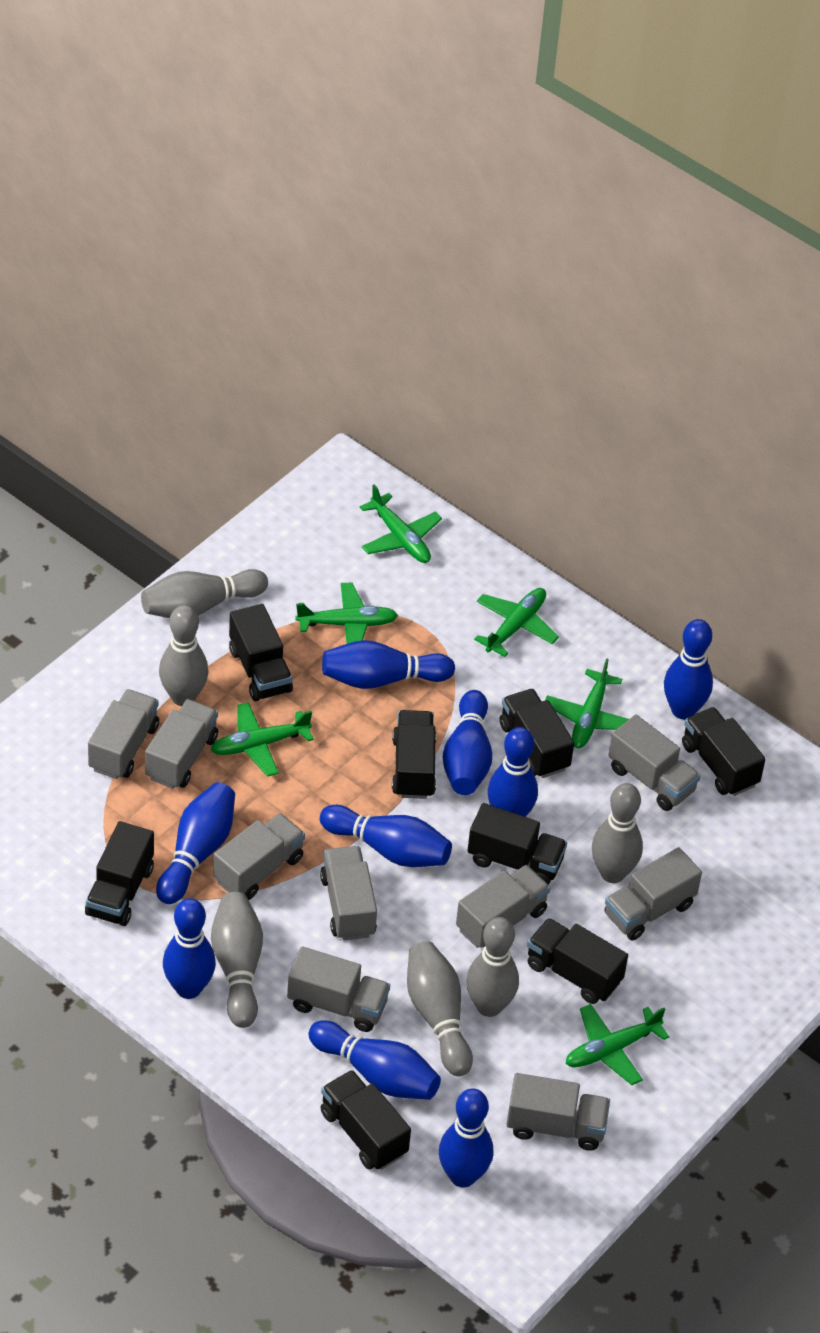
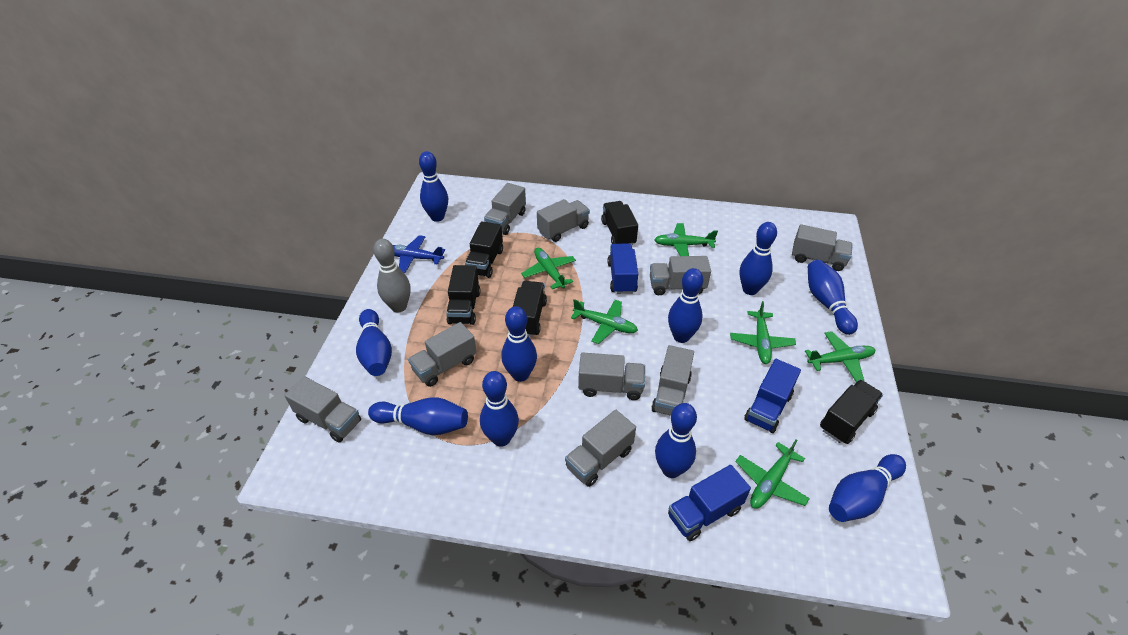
black truck: 8 -> 5
blue bowling pin: 9 -> 10
blue plane: 0 -> 1
blue truck: 0 -> 3
grey bowling pin: 6 -> 1

